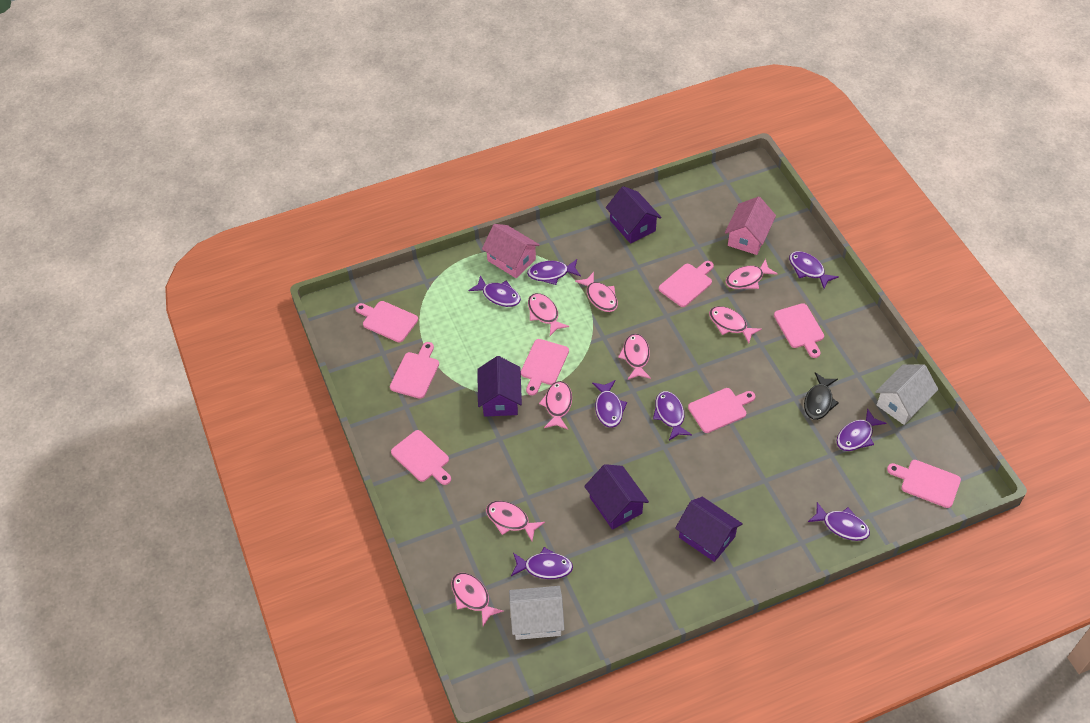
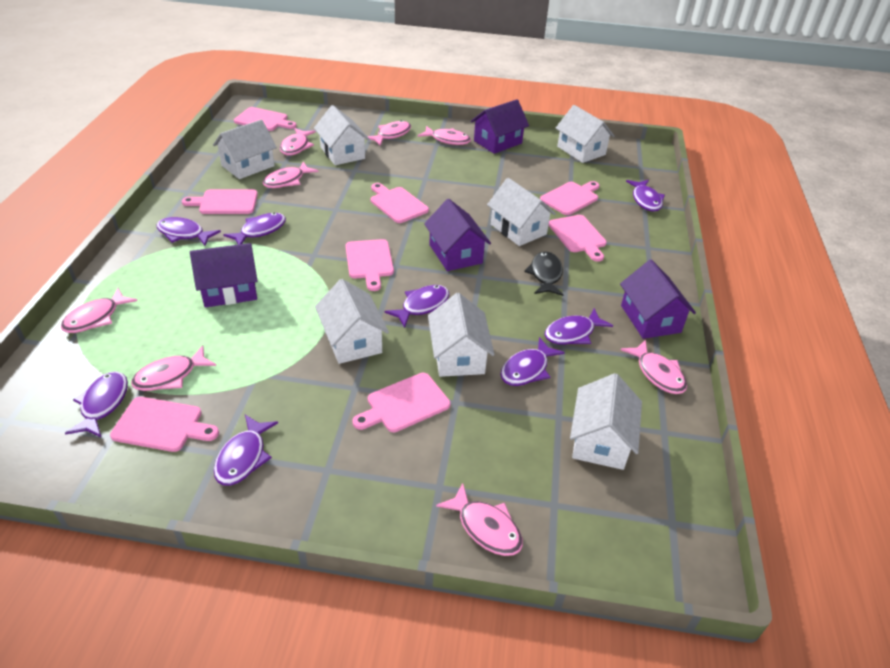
pink house: 2 -> 0
white house: 2 -> 7

